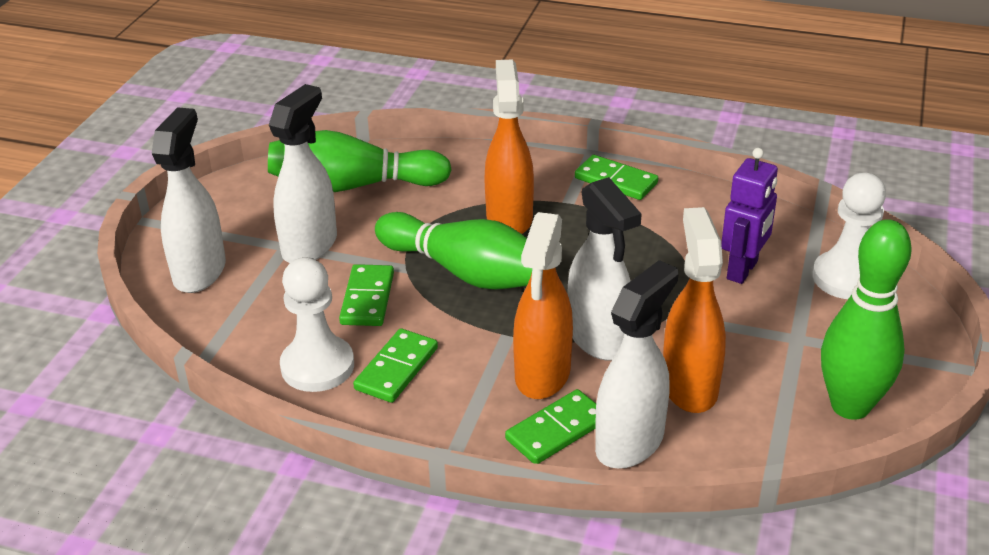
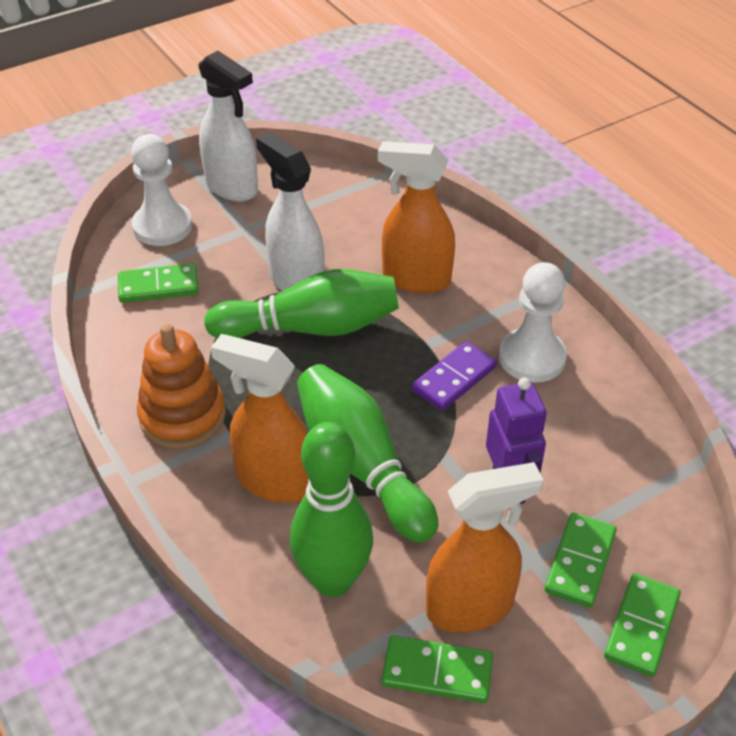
orange stacking toy: 0 -> 1
purple domino: 0 -> 1
white spray bottle: 4 -> 2

